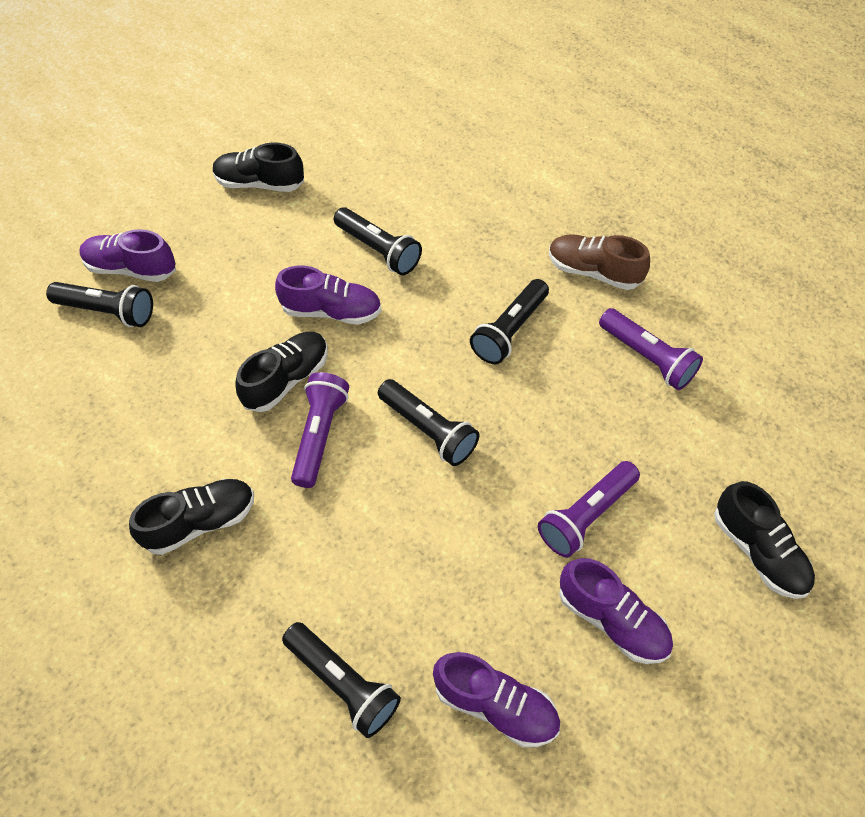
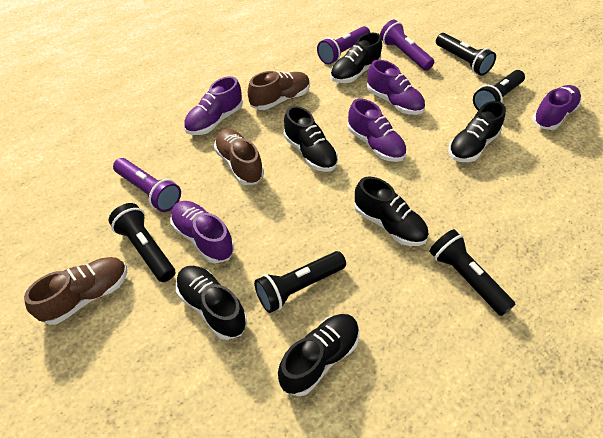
black shoe: 4 -> 6
brown shoe: 1 -> 3
purple shoe: 4 -> 5

